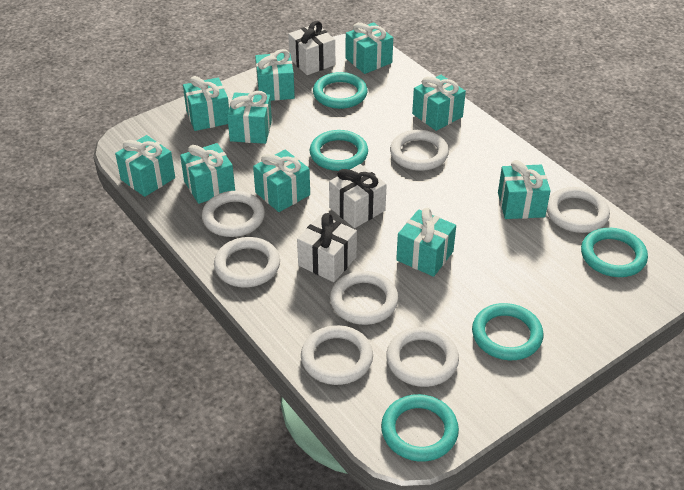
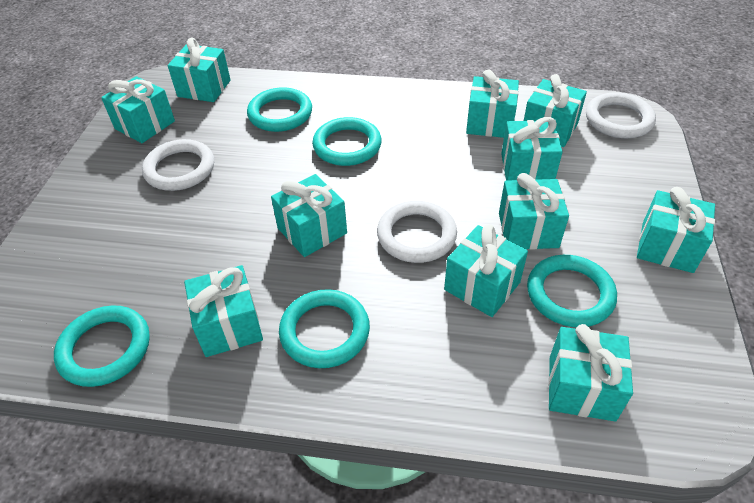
turquoise gift: 10 -> 11
white gift: 3 -> 0
white ring: 7 -> 3

